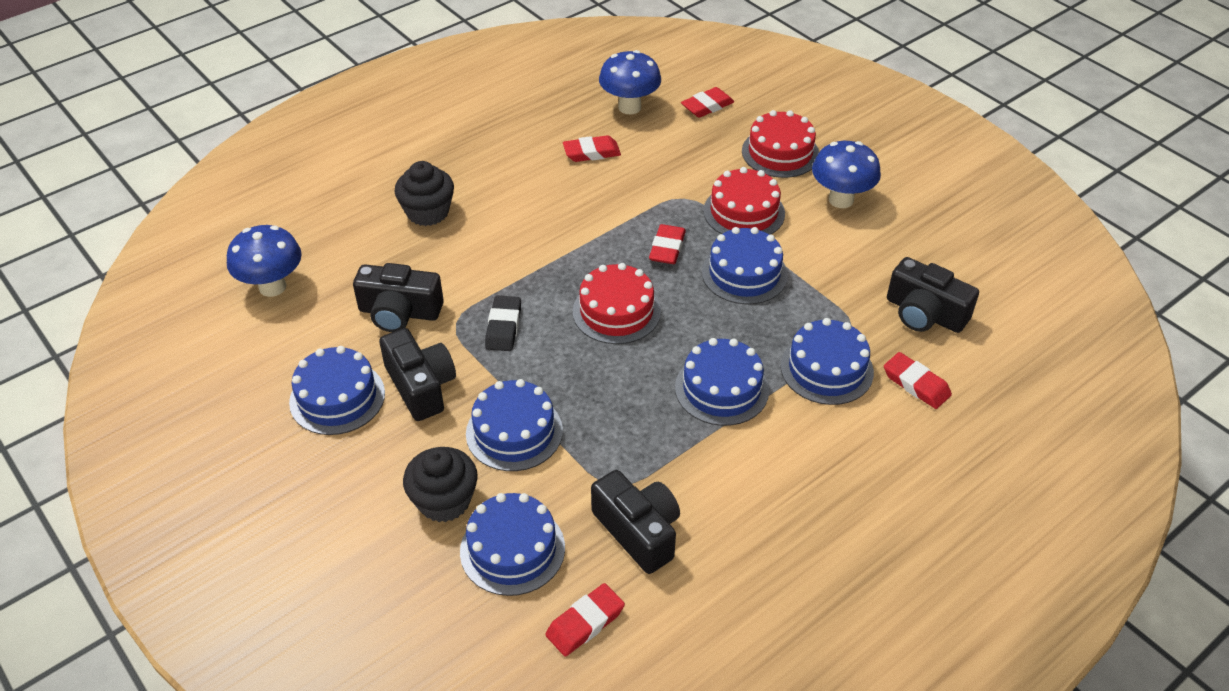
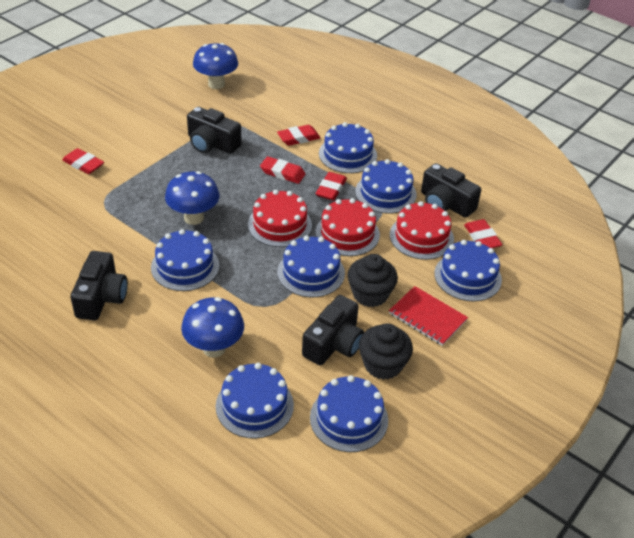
black eraser: 1 -> 0
blue cake: 6 -> 7
red notebook: 0 -> 1

